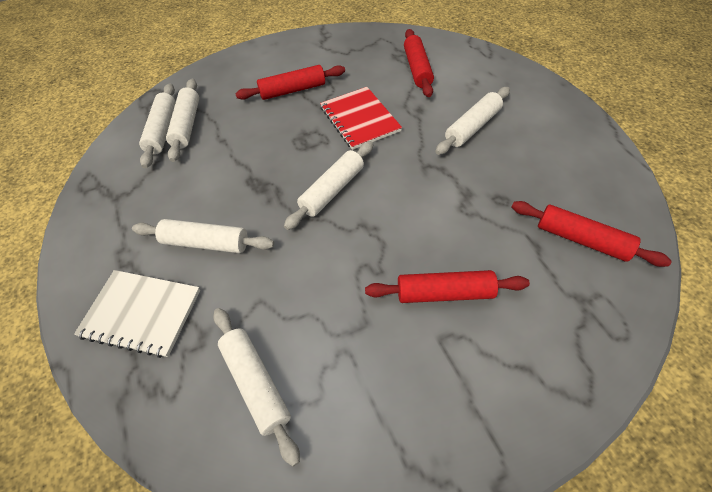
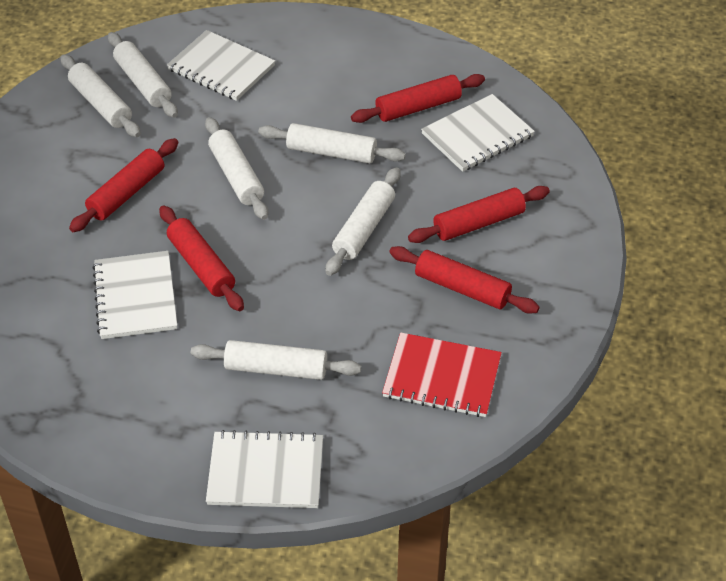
red rolling pin: 4 -> 5
white notebook: 1 -> 4

